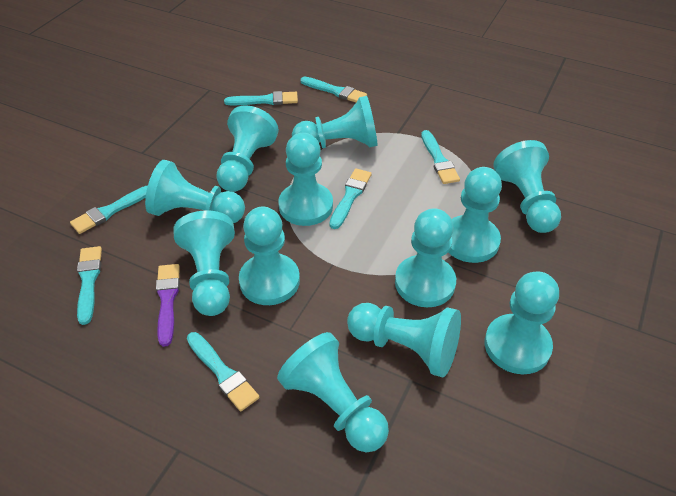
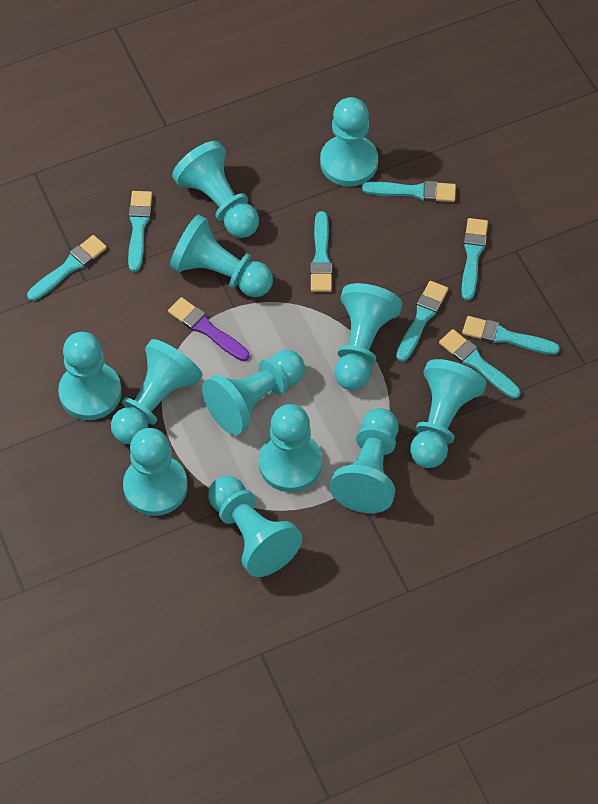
turquoise brush: 7 -> 8

